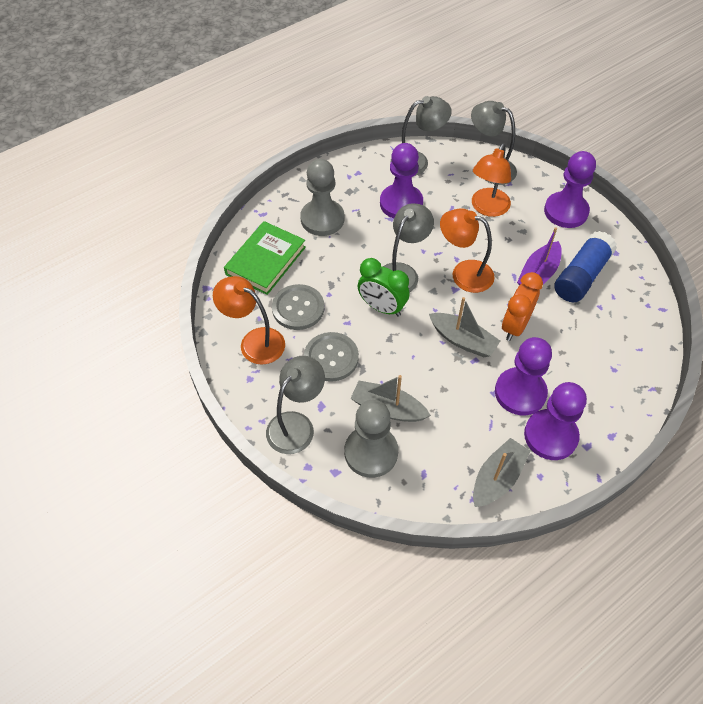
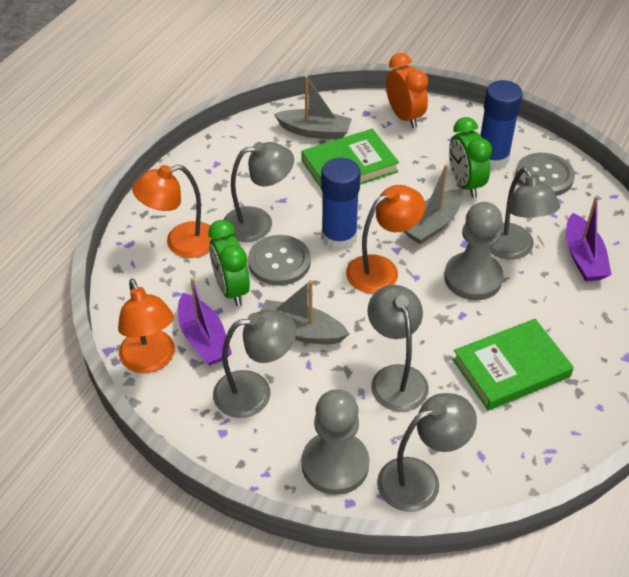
blue glue stick: 1 -> 2
green book: 1 -> 2
green clock: 1 -> 2
grey lamp: 4 -> 5
purple boat: 1 -> 2
purple pawn: 4 -> 0

